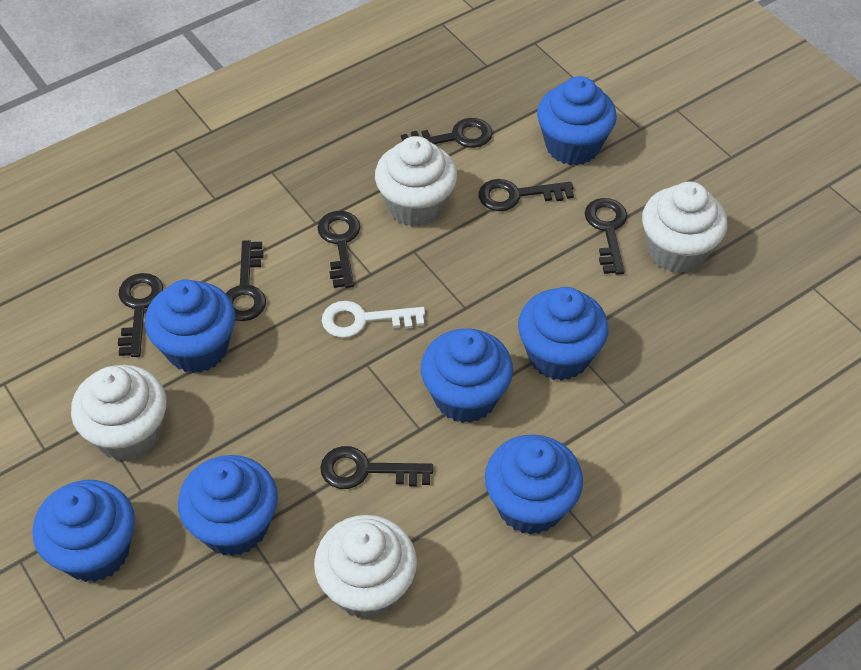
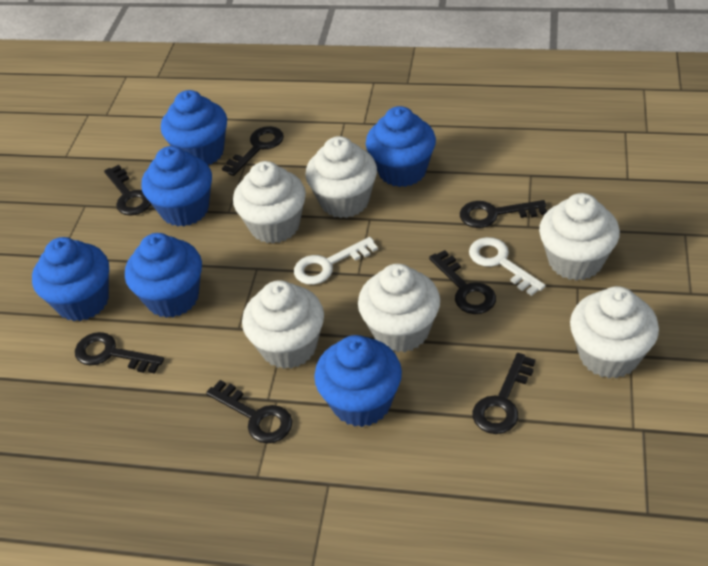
blue cupcake: 7 -> 6
white cupcake: 4 -> 6
white key: 1 -> 2

